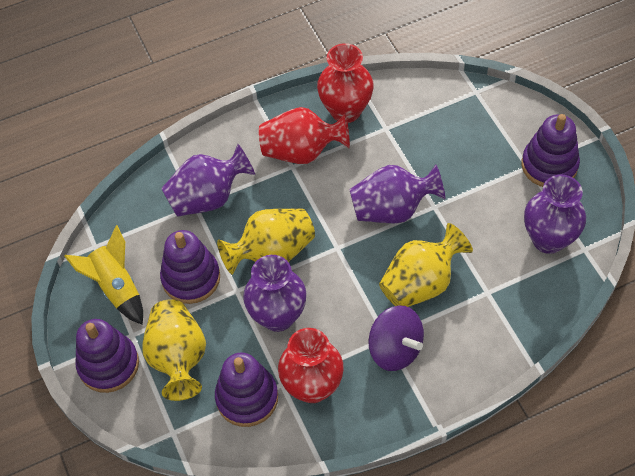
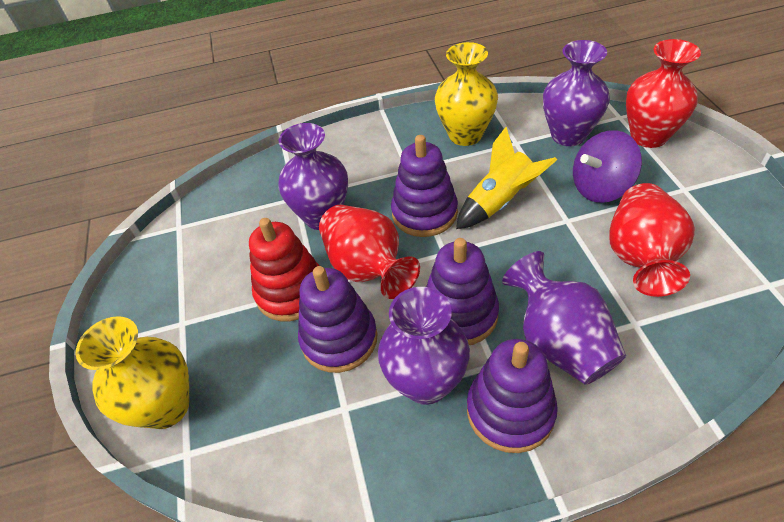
red stacking toy: 0 -> 1
yellow vase: 3 -> 2

